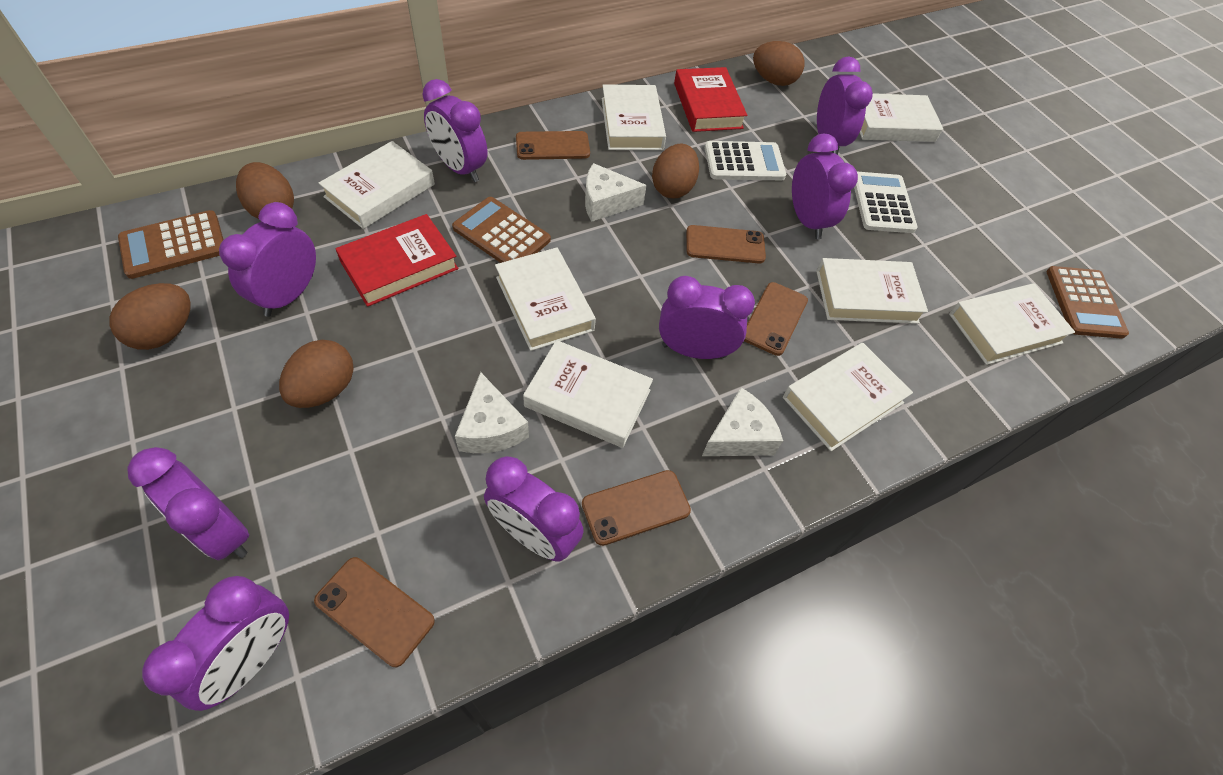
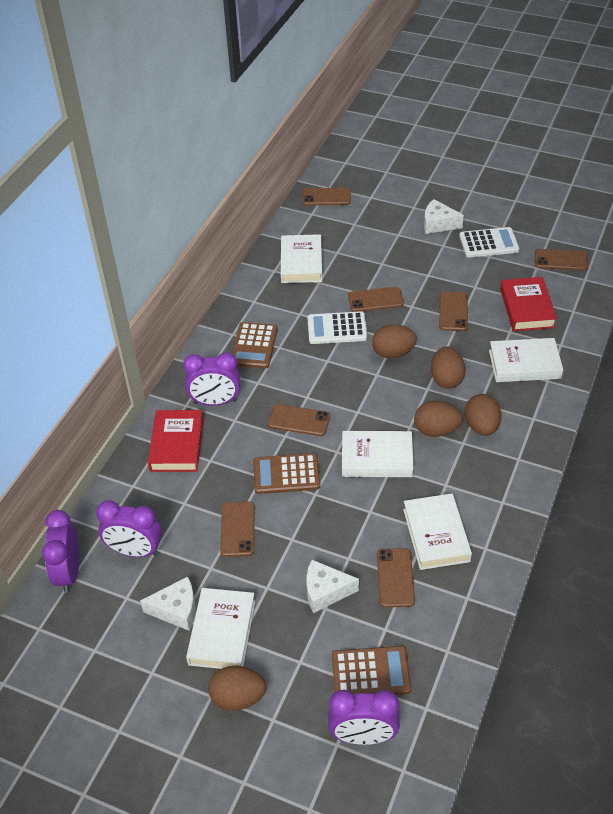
brown phone: 5 -> 7
purple clock: 8 -> 4
white book: 8 -> 5

